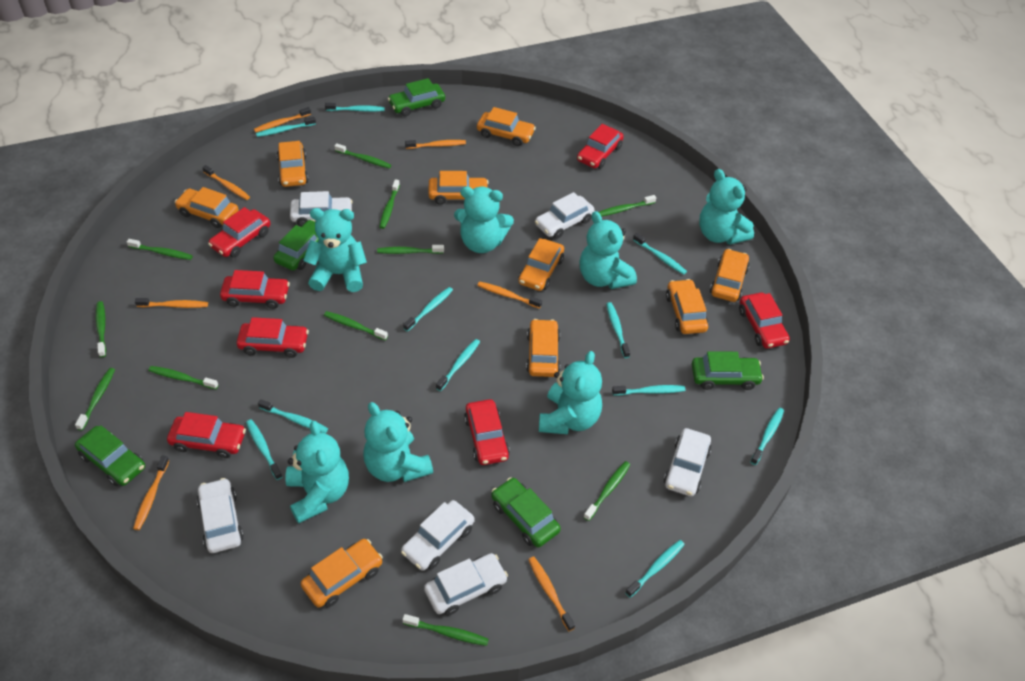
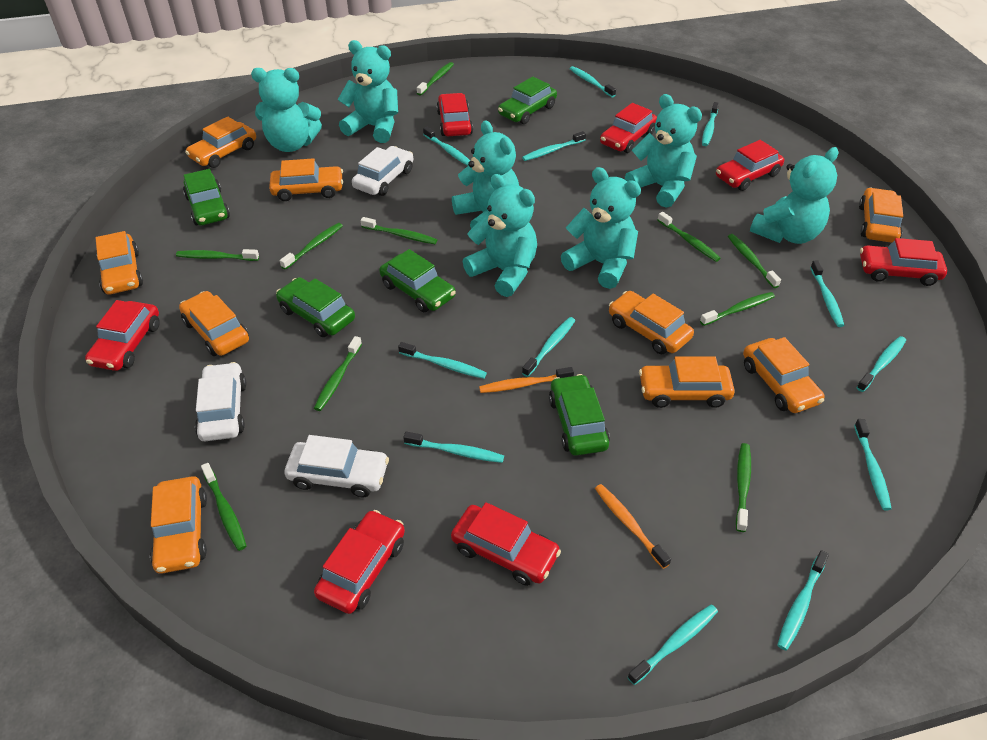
green toothbrush: 11 -> 10
orange toothbrush: 7 -> 2
turquoise toothbrush: 11 -> 12
white car: 6 -> 3

